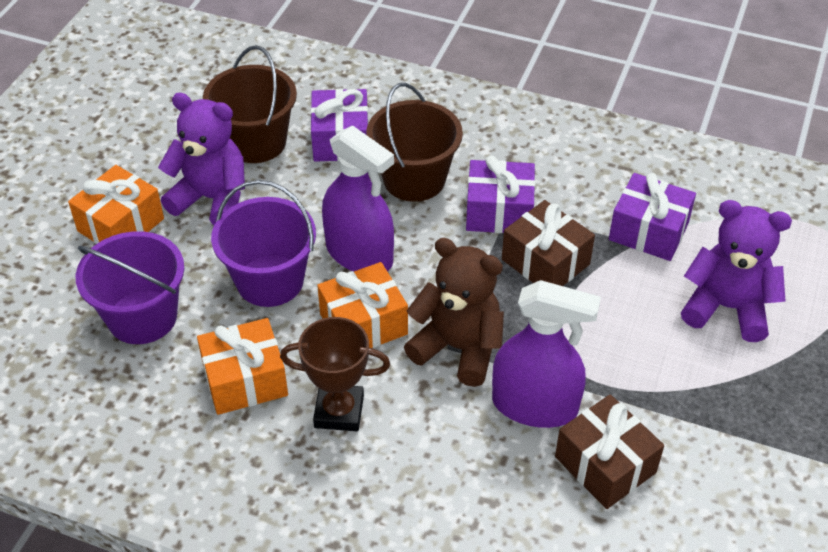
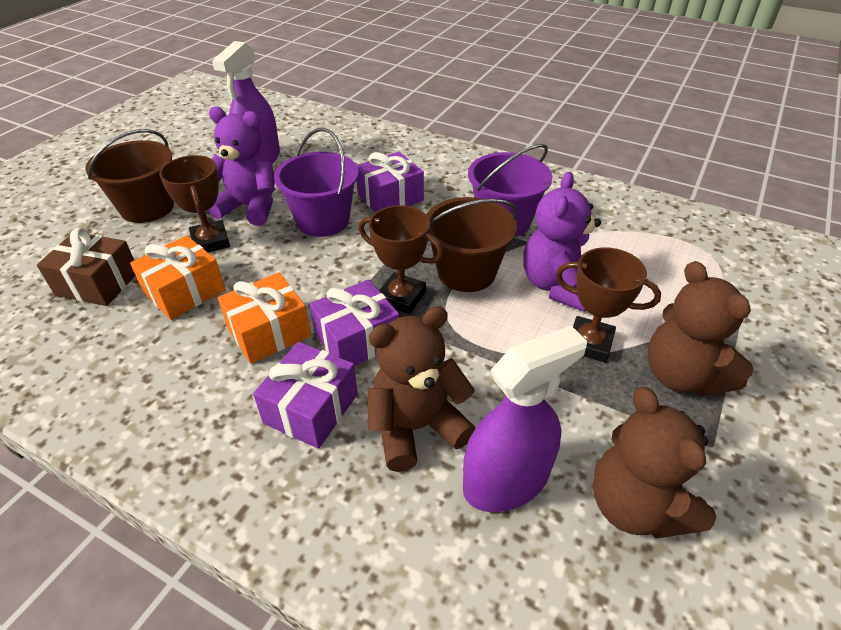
brown gift: 2 -> 1
brown teddy bear: 1 -> 3
brown trophy: 1 -> 3
orange gift: 3 -> 2

